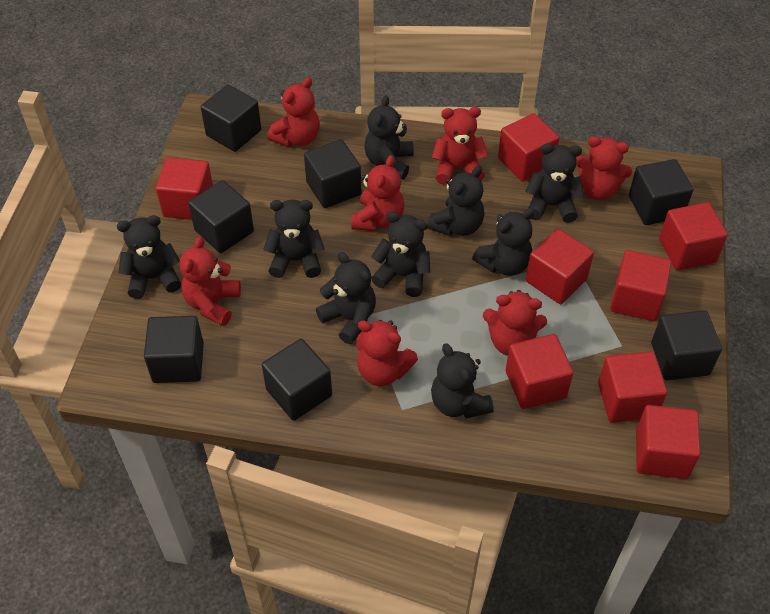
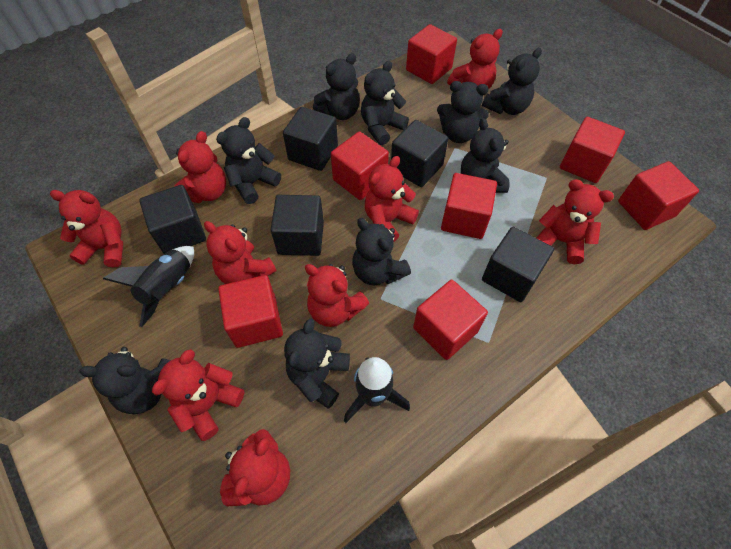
black cube: 7 -> 5
black rocket: 0 -> 2
red cube: 8 -> 7
red teddy bear: 7 -> 9

